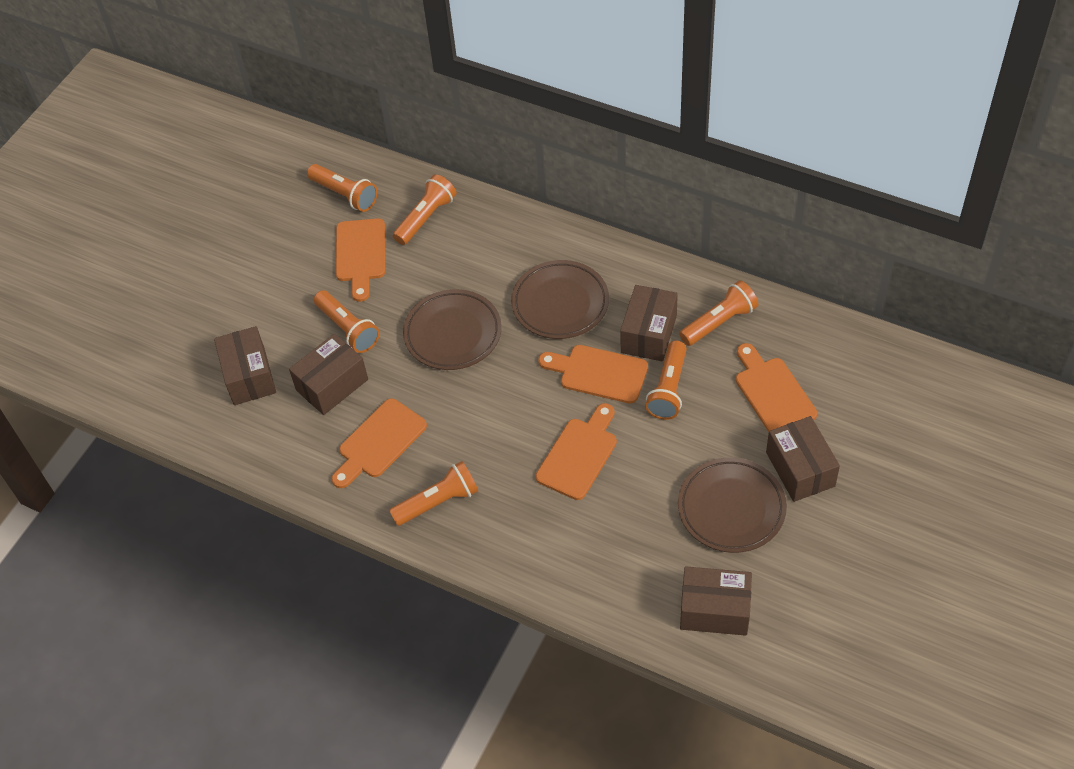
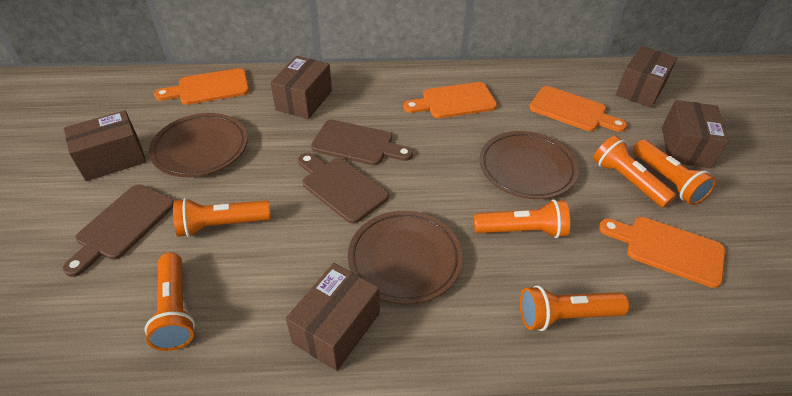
brown cutting board: 0 -> 3
orange cutting board: 5 -> 4

